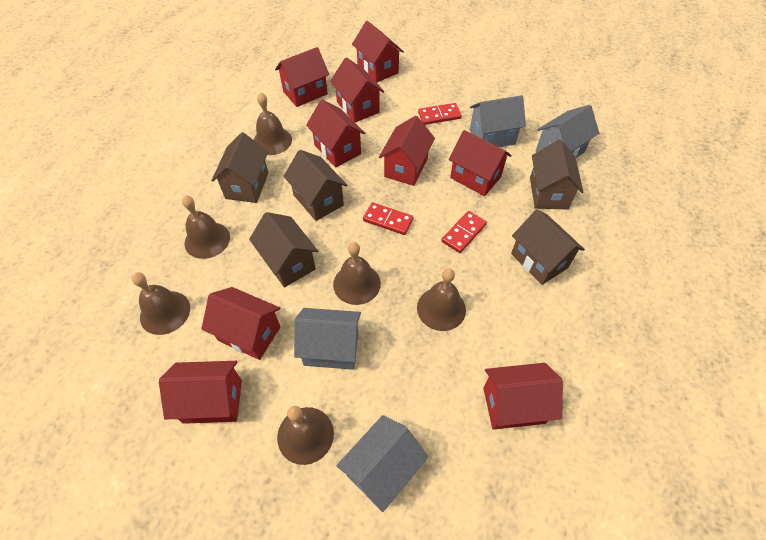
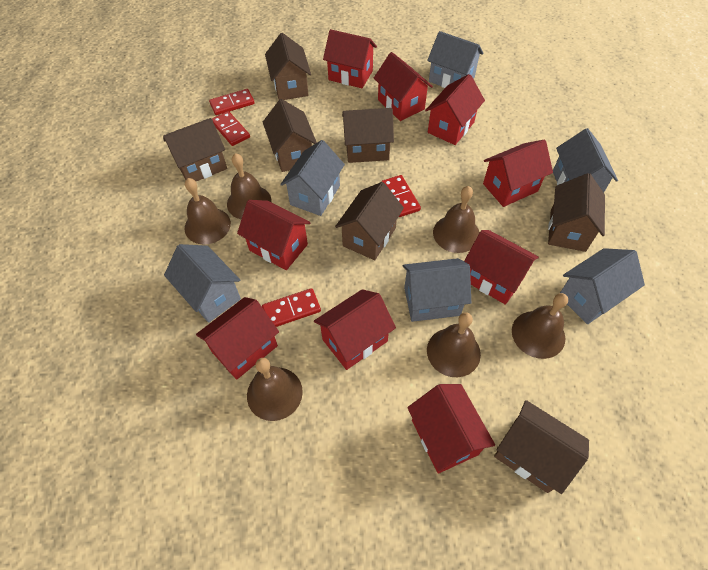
brown house: 5 -> 7
grey house: 4 -> 6
red domino: 3 -> 4

